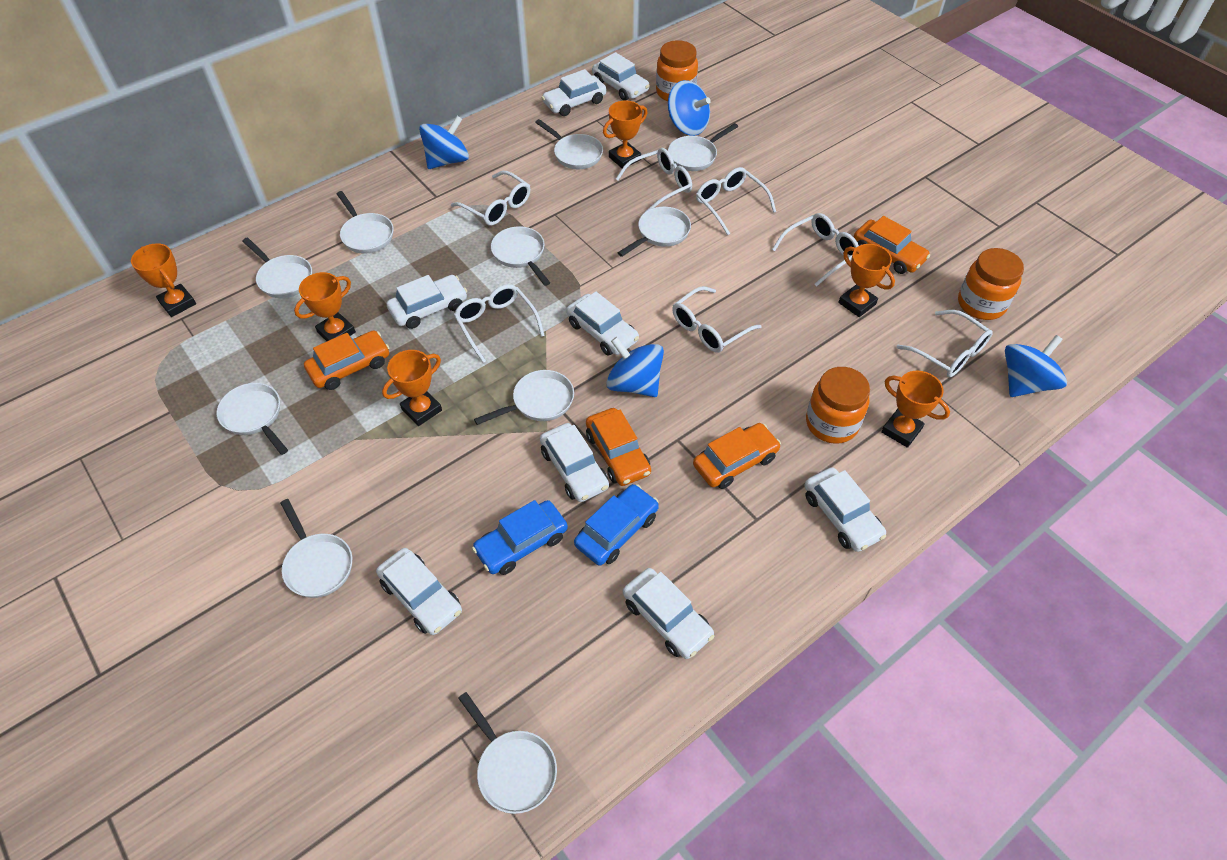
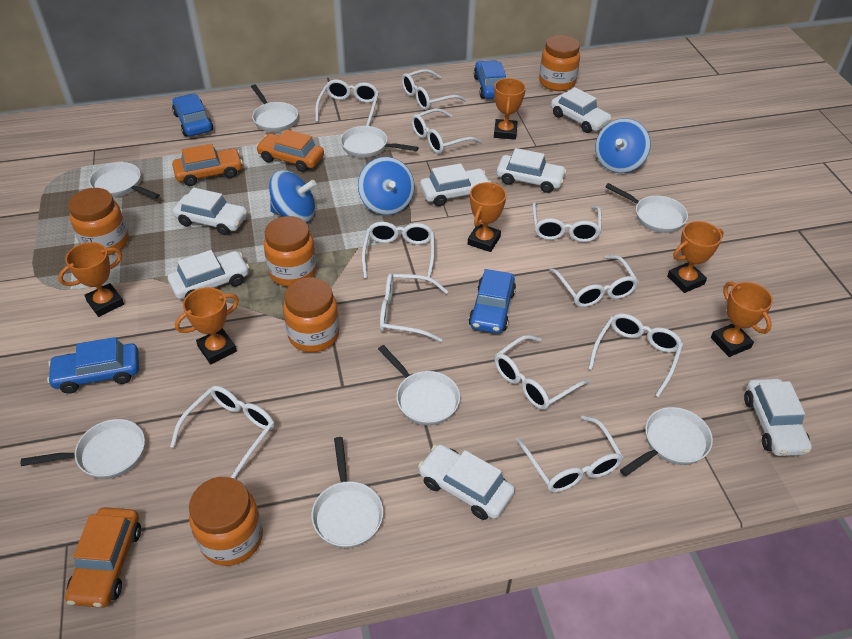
blue car: 2 -> 4
blue spinning top: 4 -> 3
orange car: 4 -> 3
orange jar: 3 -> 5
white car: 8 -> 7
white glasses: 7 -> 11
white pan: 10 -> 8

